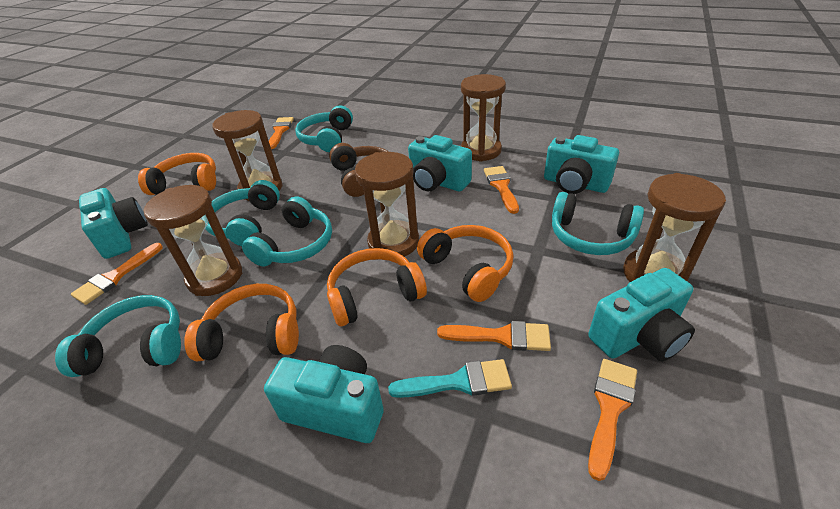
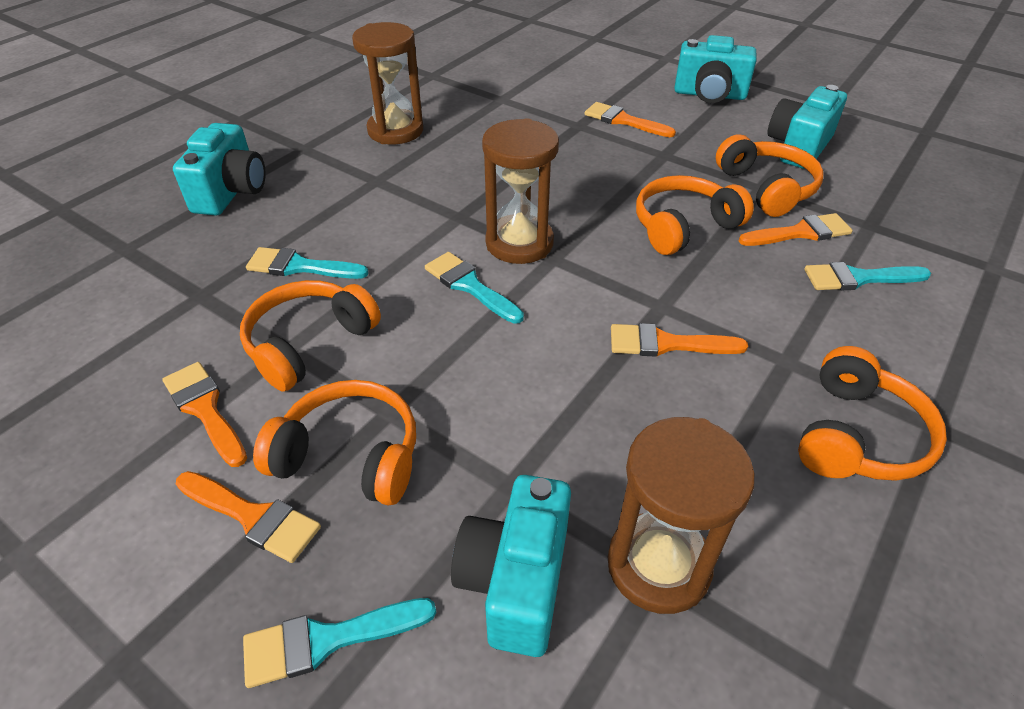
brown headphones: 1 -> 0
brown hourglass: 5 -> 3
orange headphones: 4 -> 5
turquoise brush: 1 -> 4
turquoise camera: 5 -> 4
turquoise headphones: 5 -> 0

